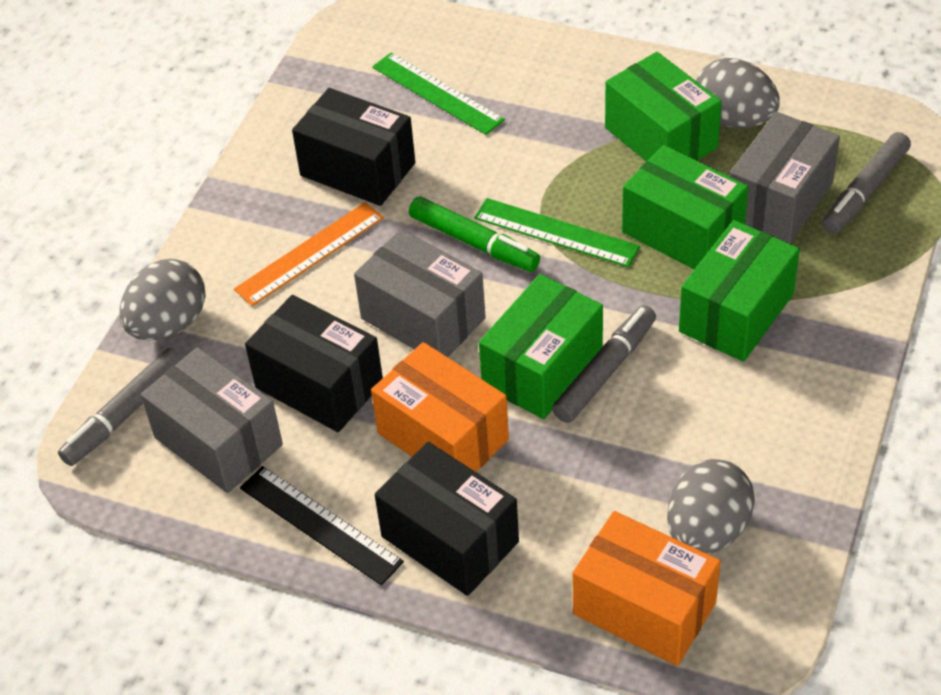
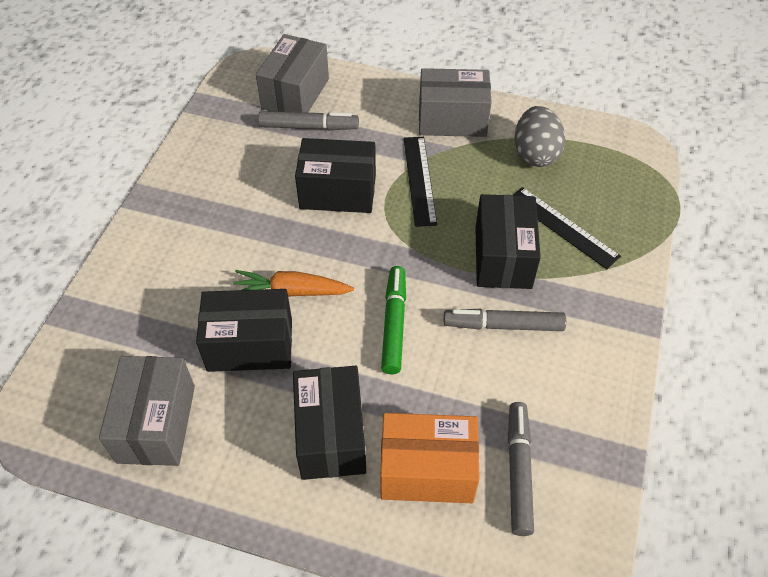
black box: 3 -> 4
black ruler: 1 -> 2
green box: 4 -> 0
green ruler: 2 -> 0
grey egg: 3 -> 1
orange box: 2 -> 1
orange carrot: 0 -> 1
orange ruler: 1 -> 0

